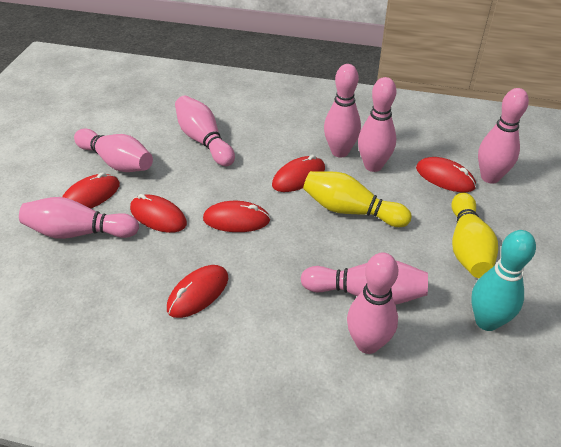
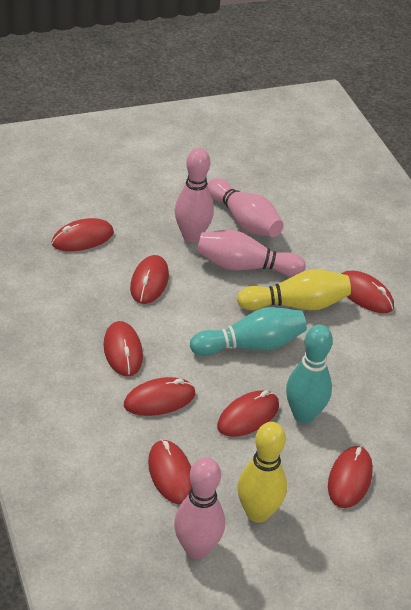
pink bowling pin: 8 -> 4
red mouse: 6 -> 8
turquoise bowling pin: 1 -> 2

